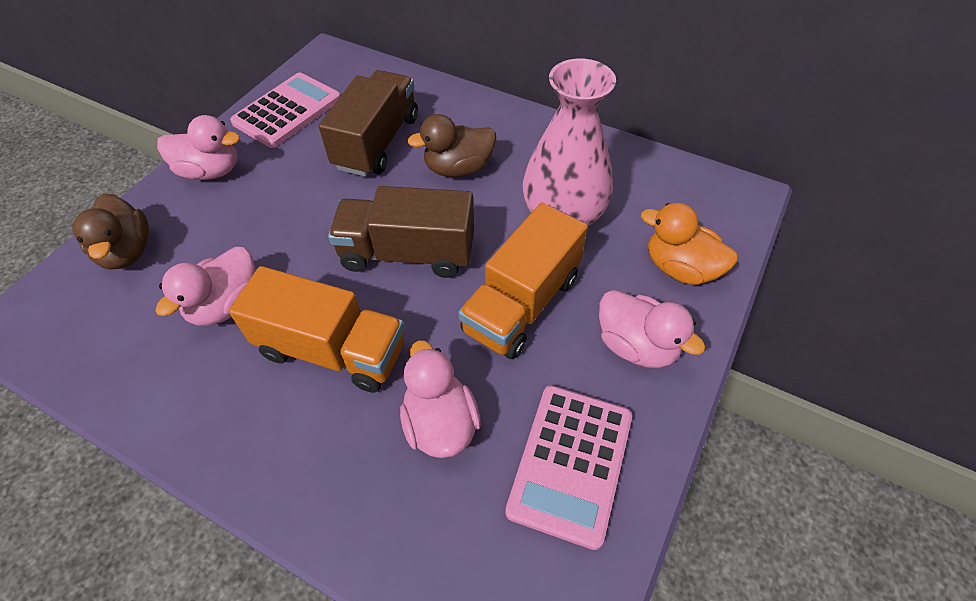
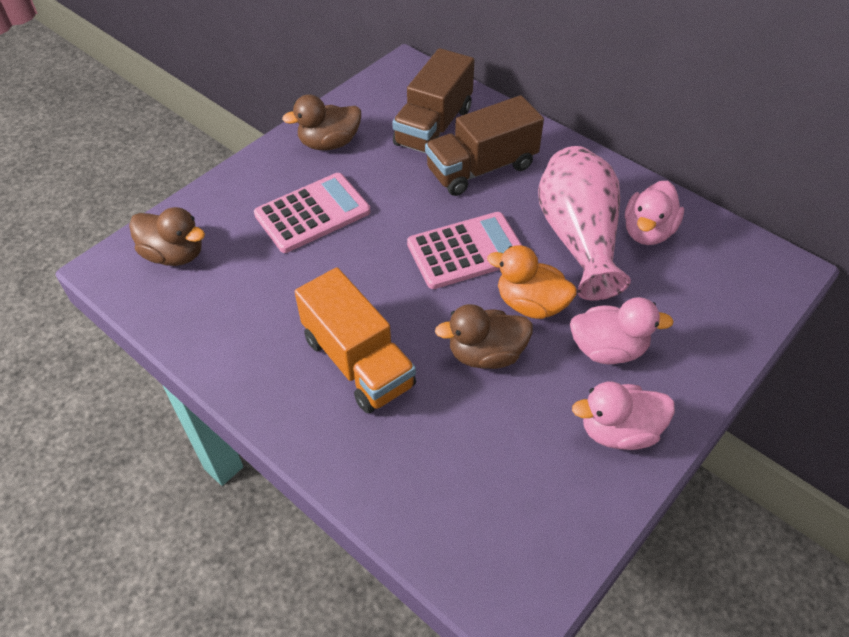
brown duck: 2 -> 3
orange truck: 2 -> 1
pink duck: 4 -> 3

